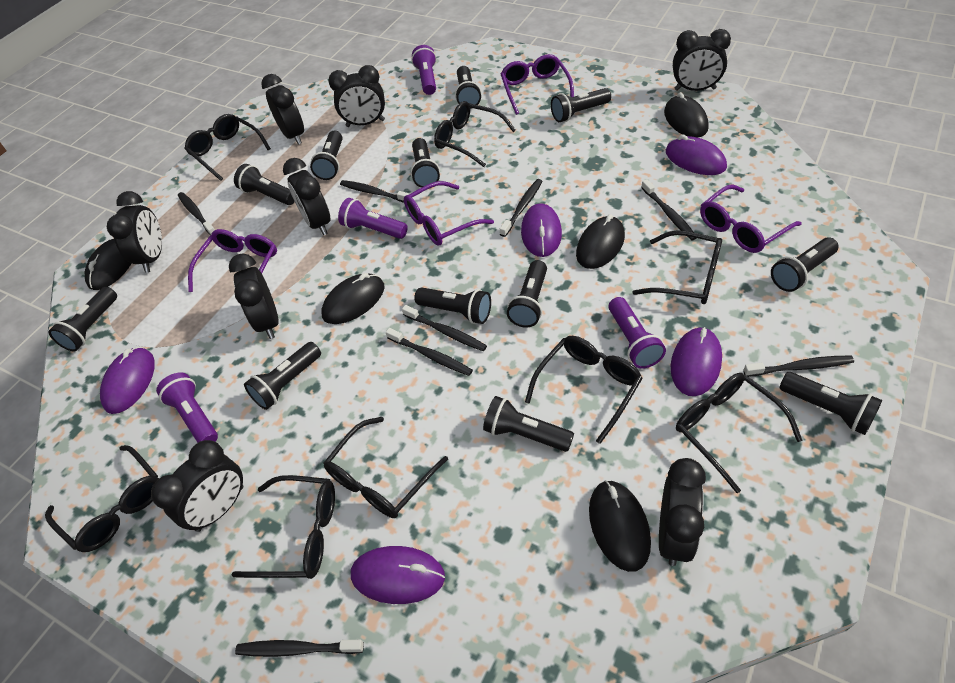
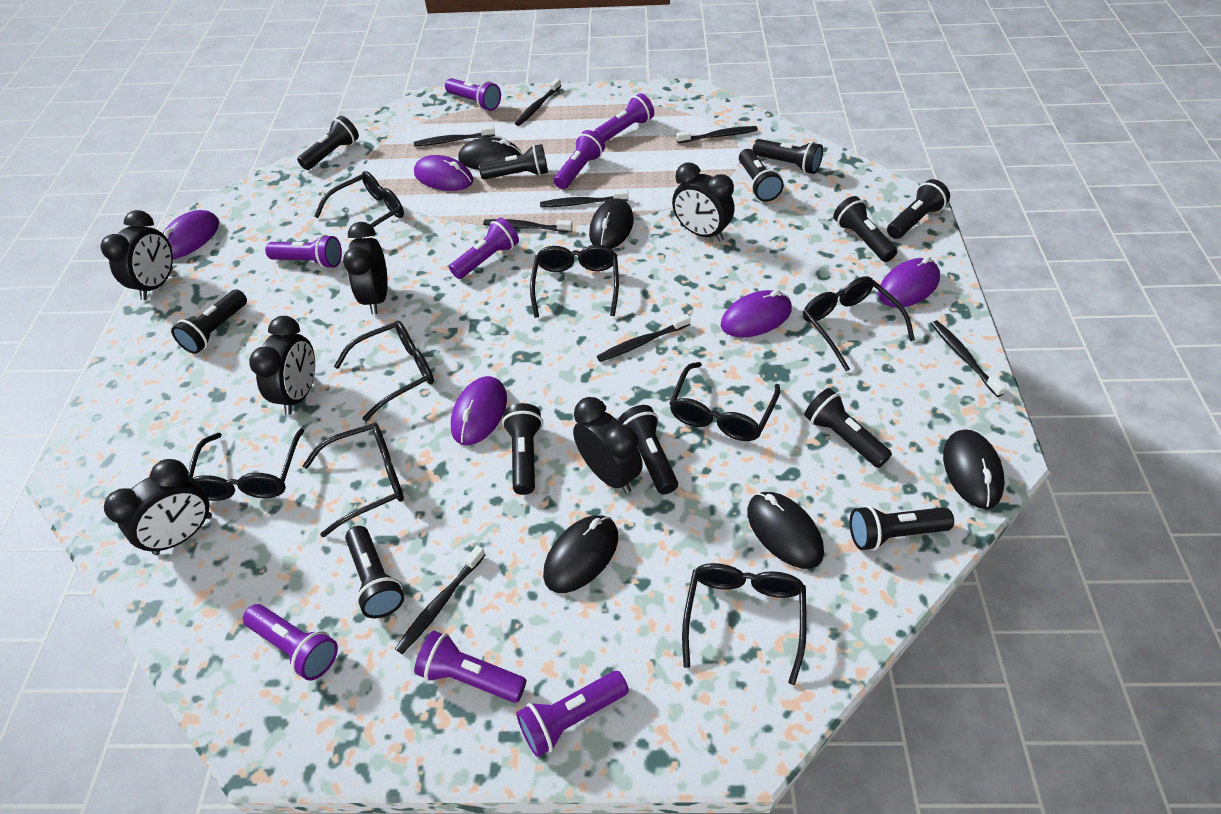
black clock: 8 -> 6
purple flashlight: 4 -> 8
purple glasses: 4 -> 0

